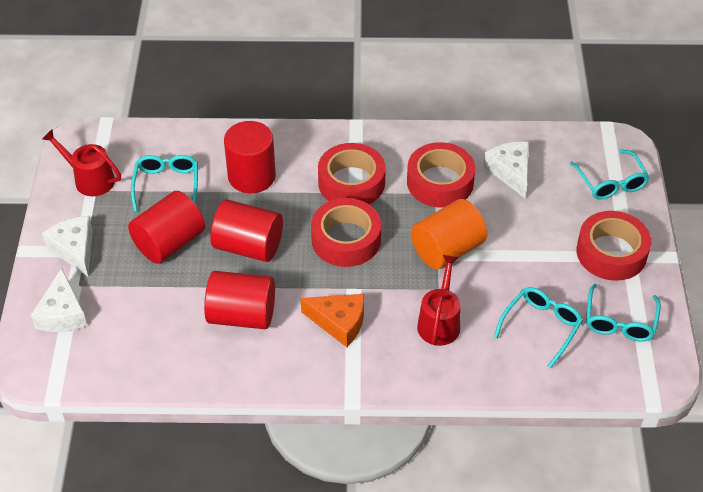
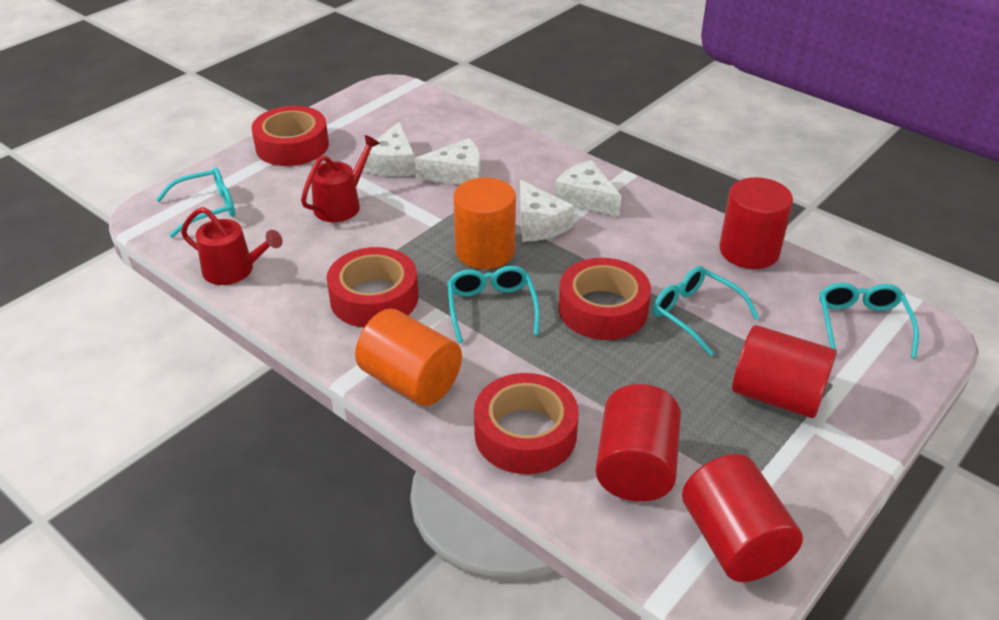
orange cheese: 1 -> 0
orange cylinder: 1 -> 2
white cheese: 3 -> 4

